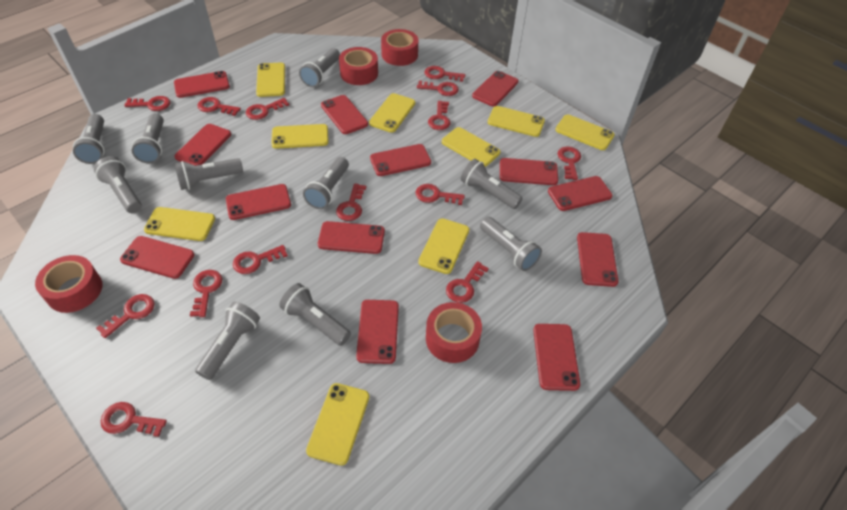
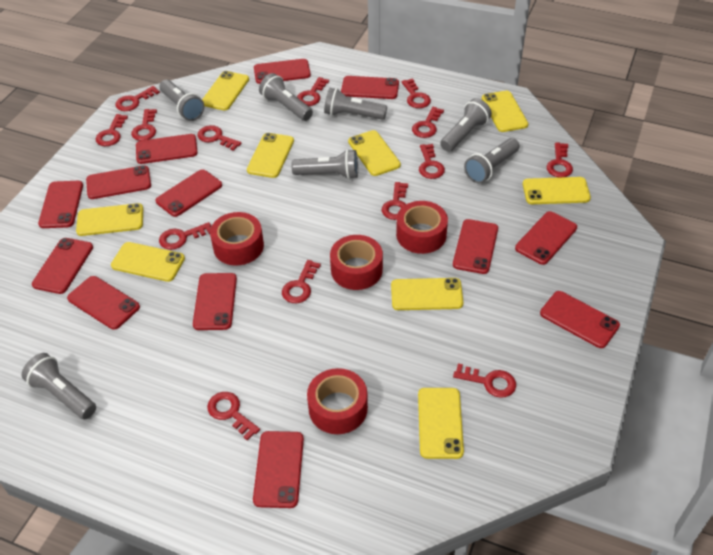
grey flashlight: 10 -> 7

